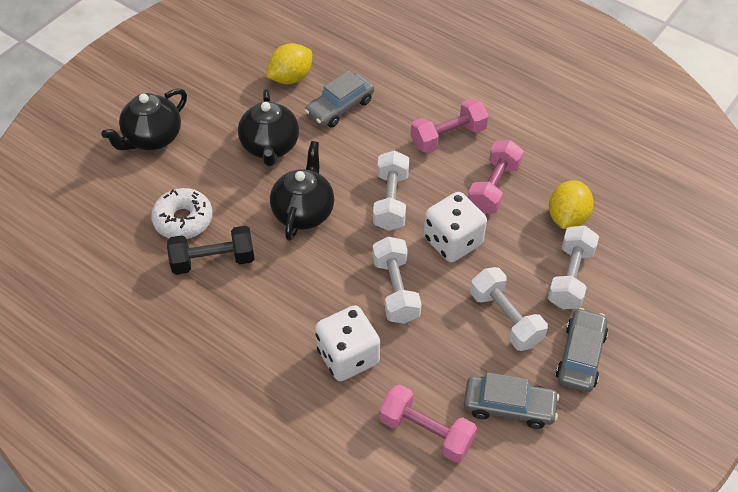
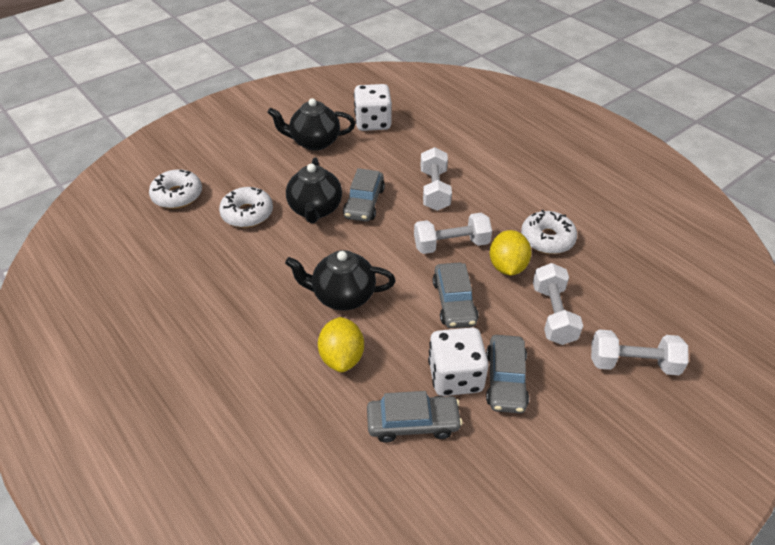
black dumbbell: 1 -> 0
grey car: 3 -> 4
pink dumbbell: 3 -> 0
white donut: 1 -> 3

